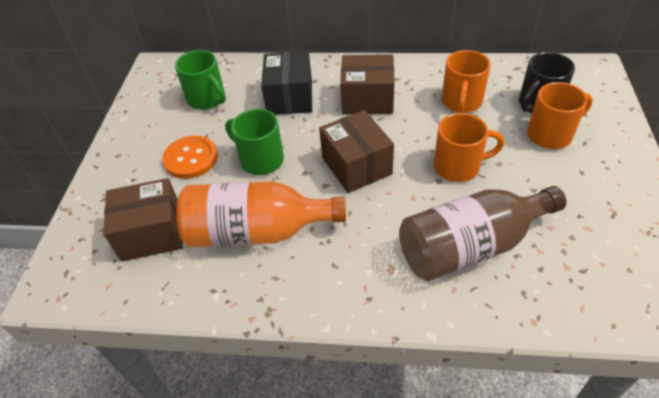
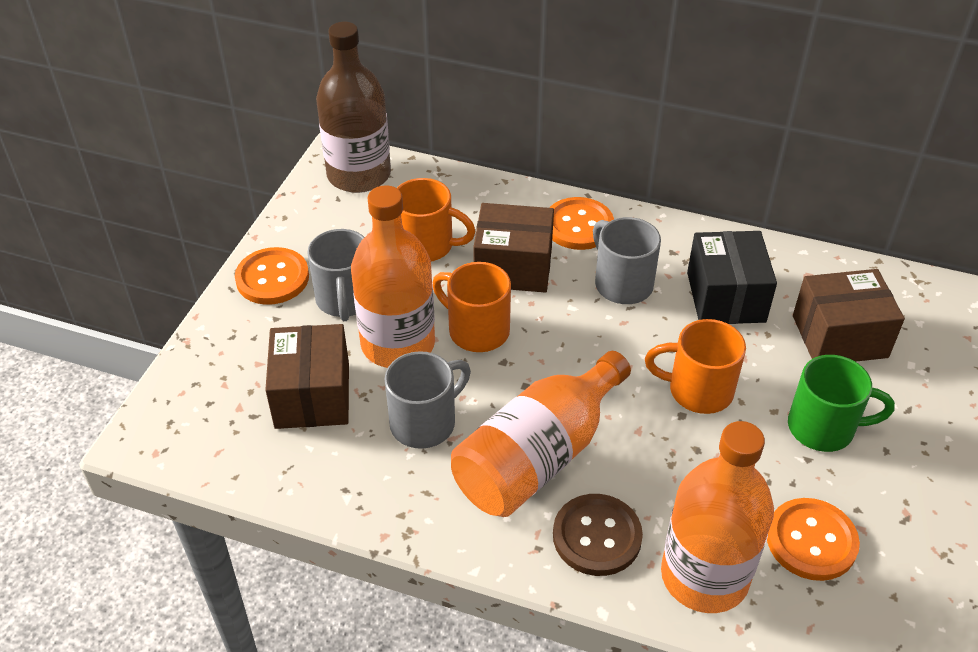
black mug: 1 -> 0
brown button: 0 -> 1
green mug: 2 -> 1
grey mug: 0 -> 3
orange bottle: 1 -> 3
orange button: 1 -> 3

